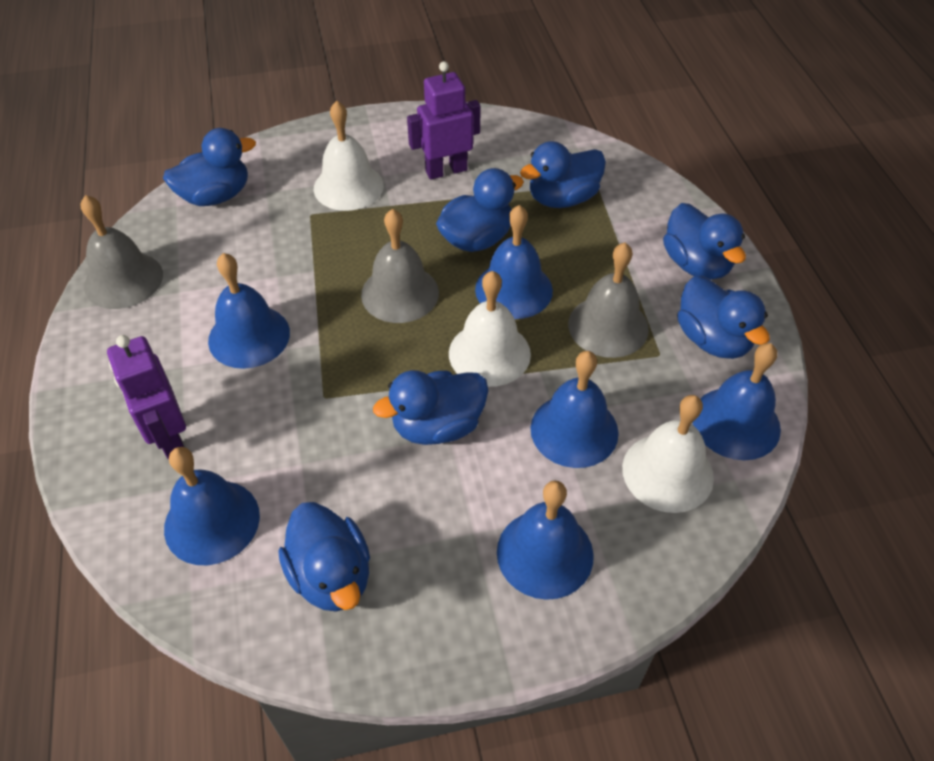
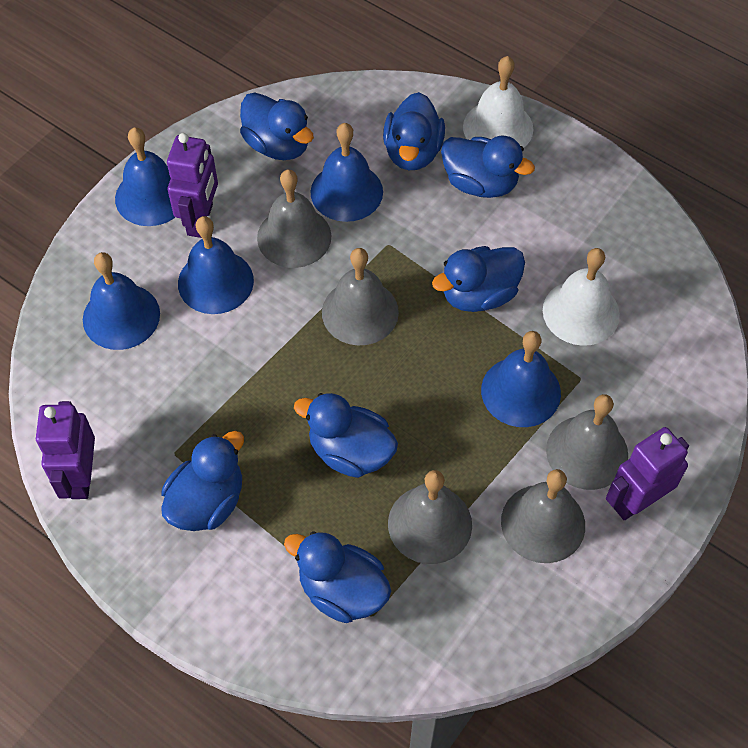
blue bell: 6 -> 5
grey bell: 3 -> 5
purple robot: 2 -> 3
white bell: 3 -> 2

